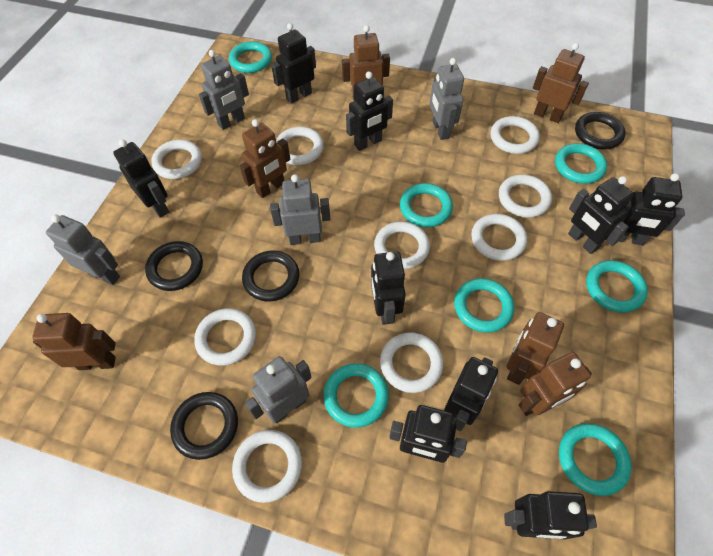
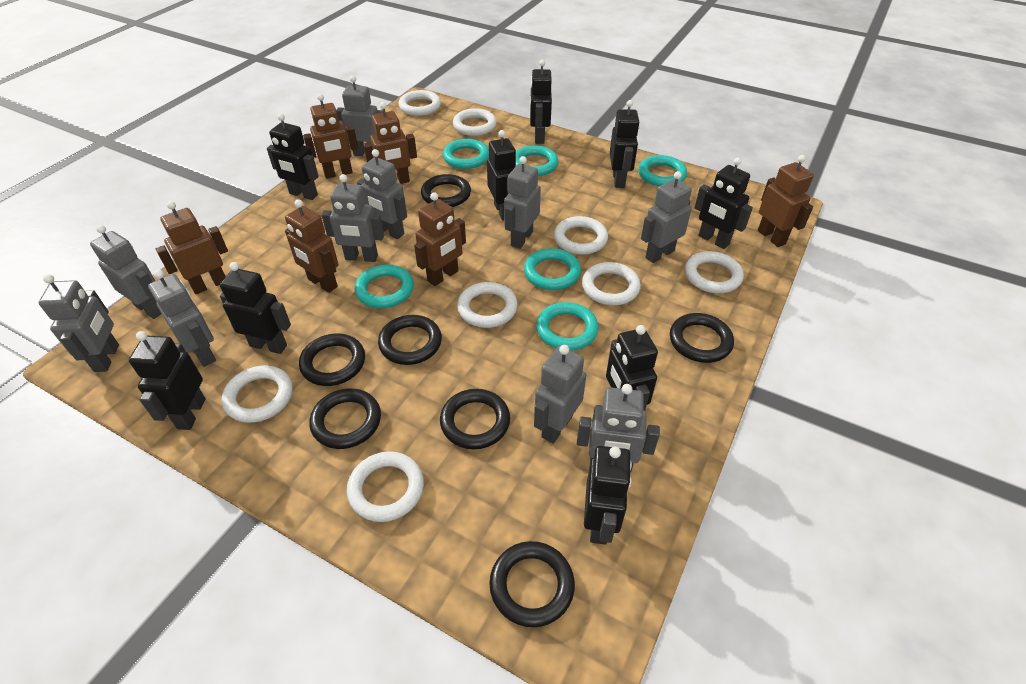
black ring: 4 -> 7
grey robot: 5 -> 10
turquoise ring: 7 -> 6
white ring: 9 -> 8

